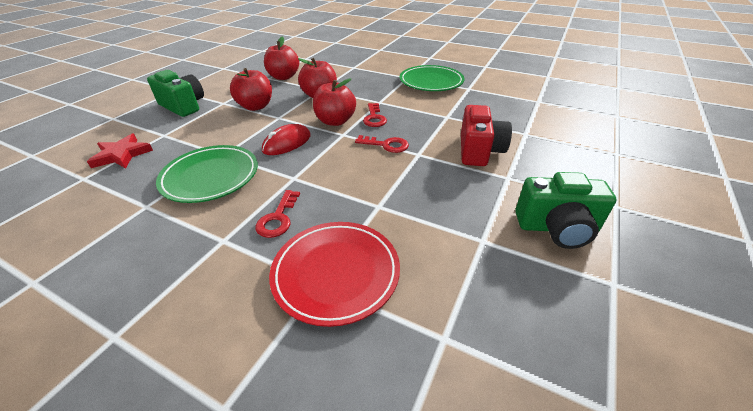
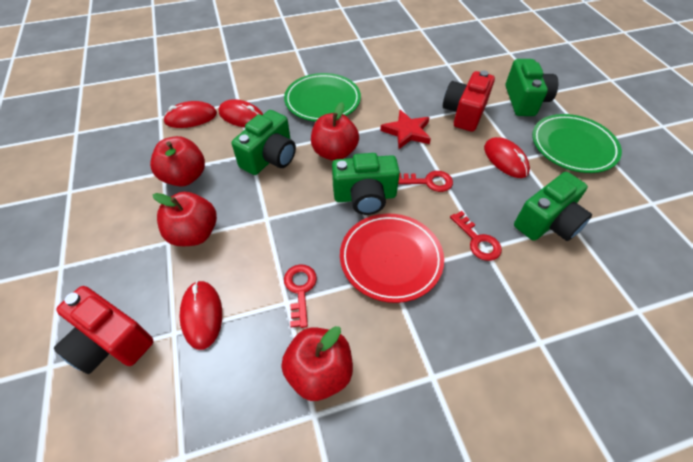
green camera: 2 -> 4
red camera: 1 -> 2
red mouse: 1 -> 4

